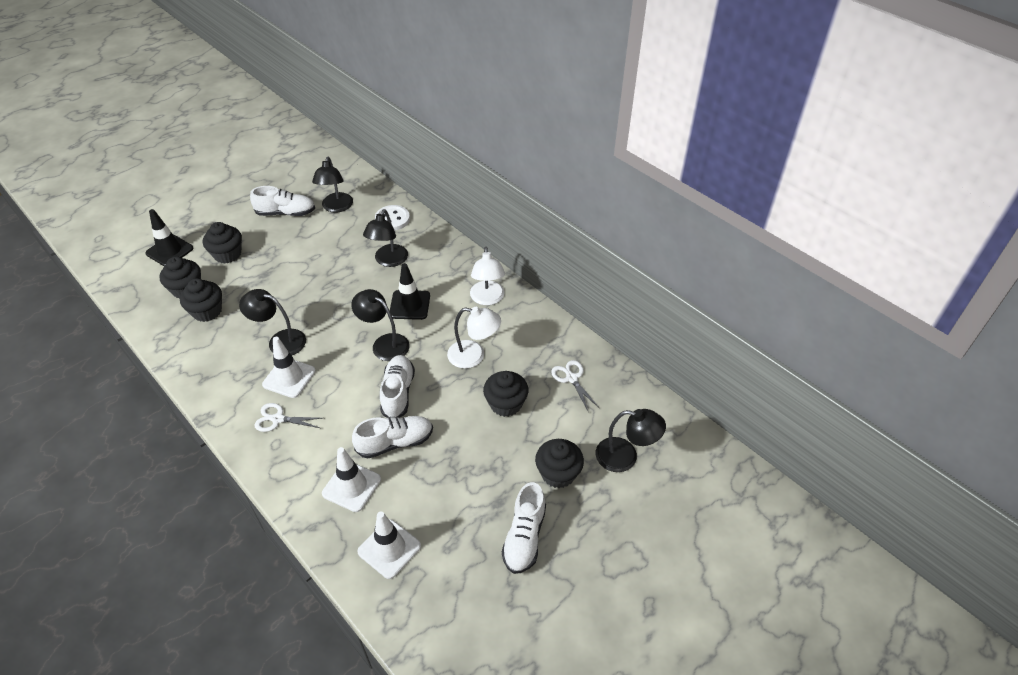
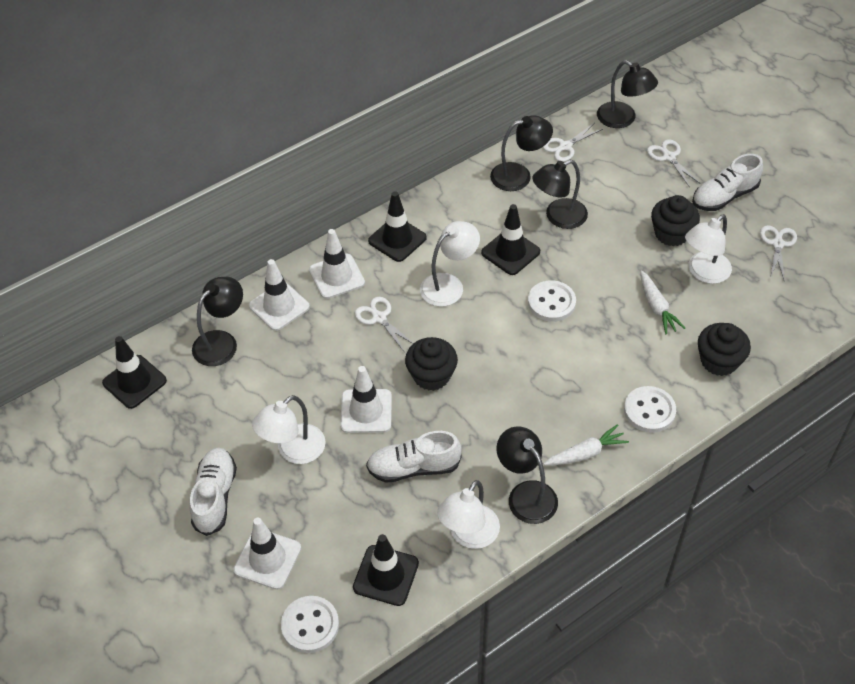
black cupcake: 5 -> 3
black traffic cone: 2 -> 4
white button: 1 -> 3
white carrot: 0 -> 2
white lamp: 2 -> 4
white scissors: 2 -> 4
white shoe: 4 -> 3
white traffic cone: 3 -> 4

